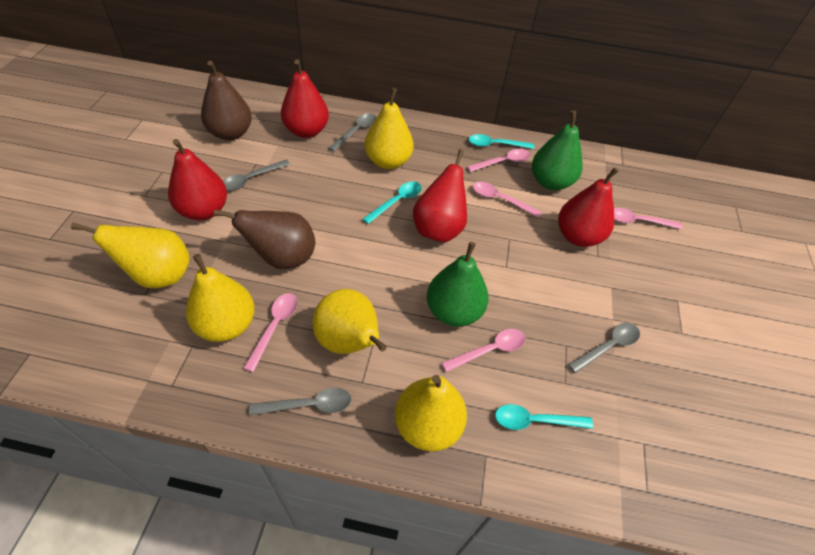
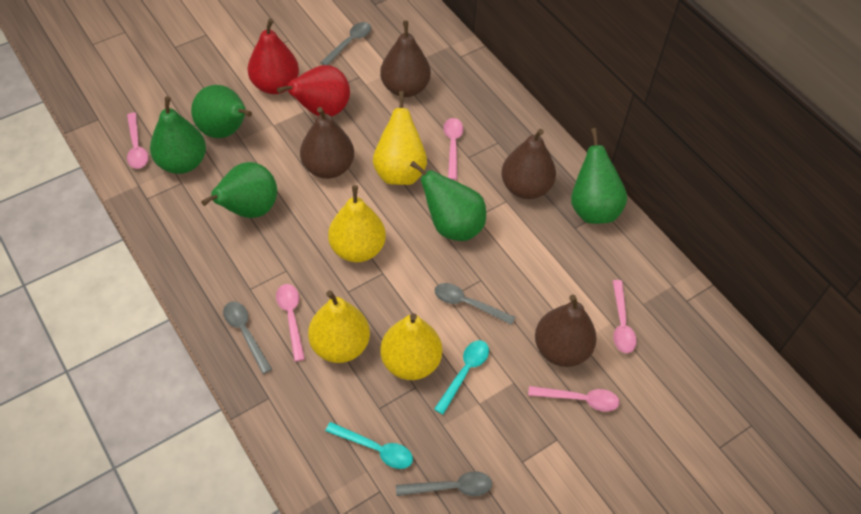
brown pear: 2 -> 4
green pear: 2 -> 5
red pear: 4 -> 2
turquoise spoon: 3 -> 2
yellow pear: 5 -> 4

